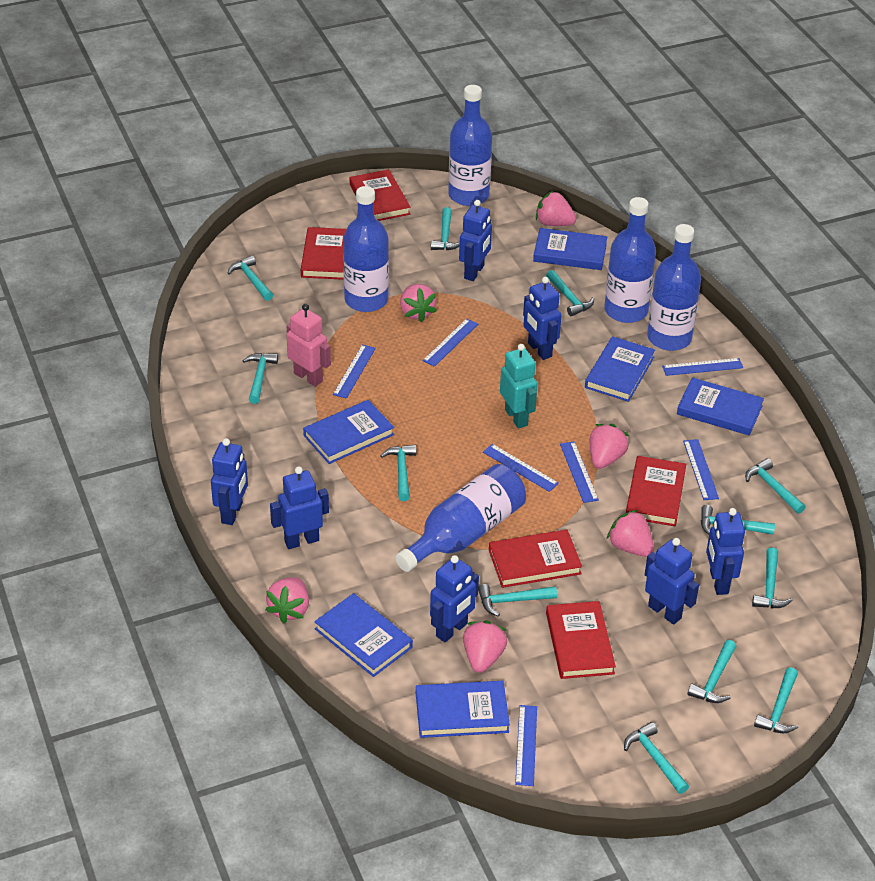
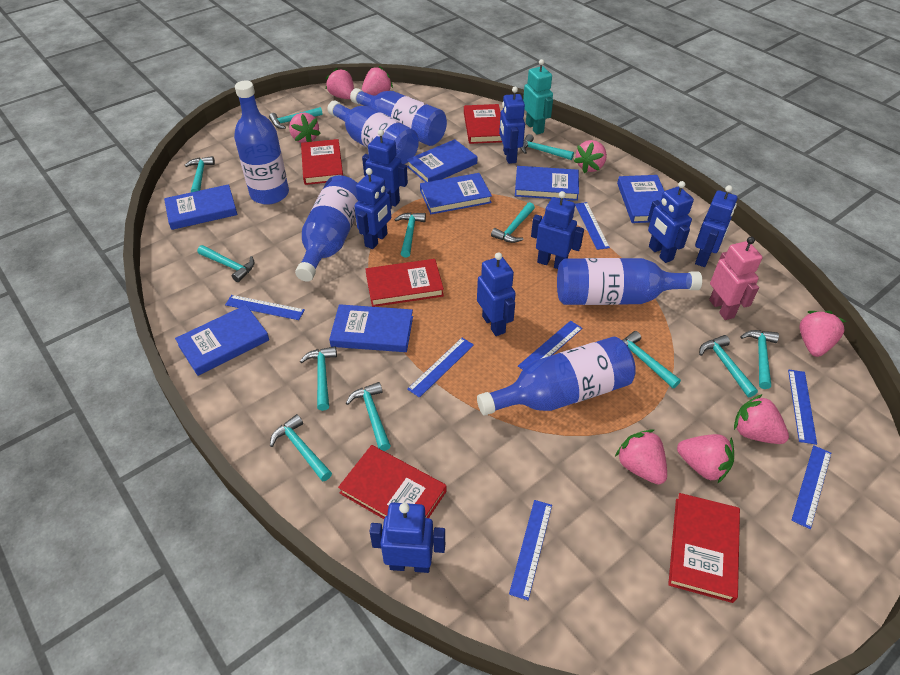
blue book: 6 -> 7
blue bottle: 5 -> 6
blue robot: 7 -> 8
pink strawberry: 6 -> 8

